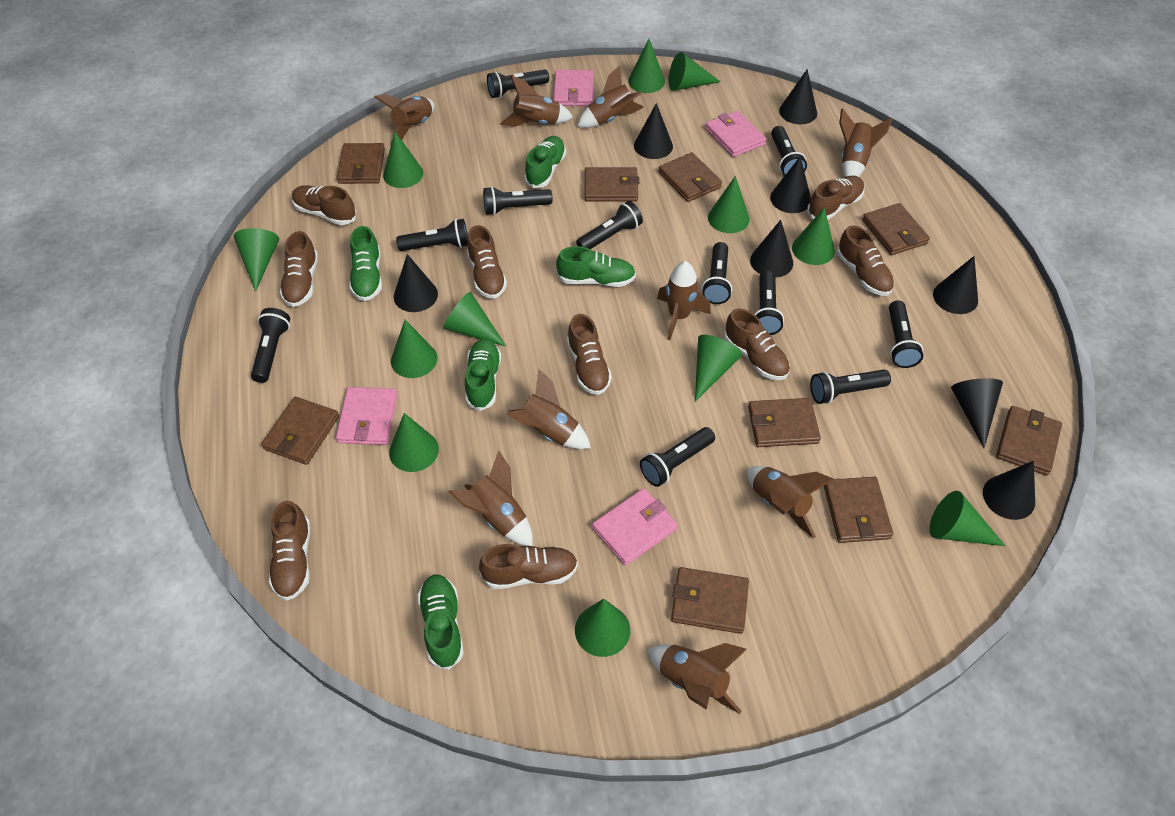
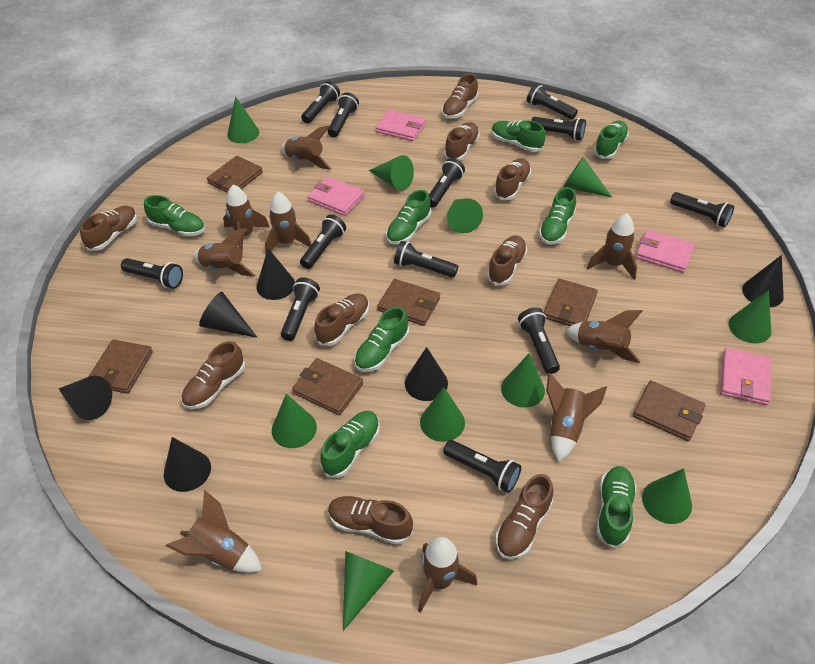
black cone: 8 -> 6
black flashlight: 11 -> 12
brown wallet: 9 -> 6
green cone: 12 -> 10
green shoe: 5 -> 8

